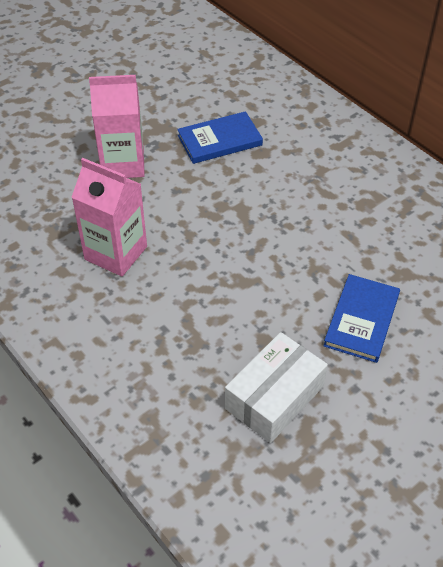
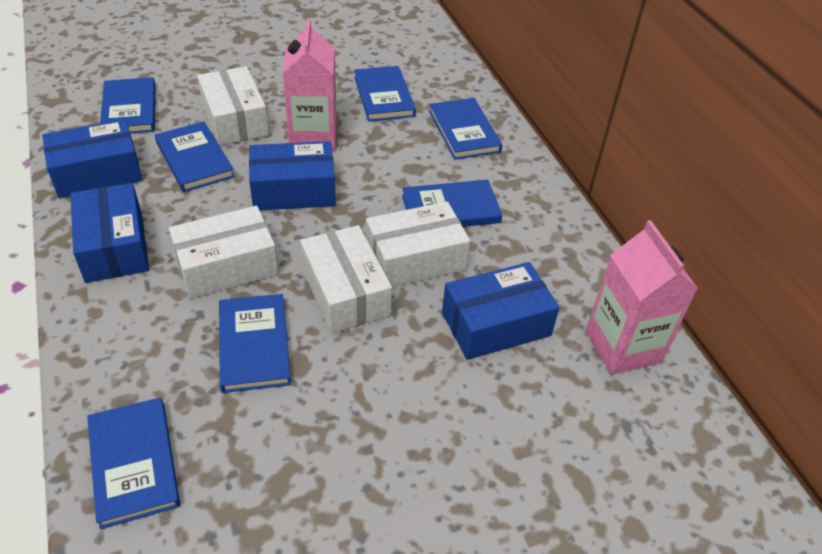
blue book: 2 -> 7
blue box: 0 -> 4
white box: 1 -> 4

